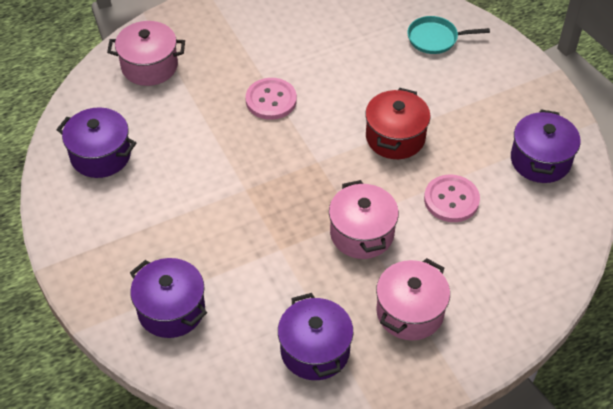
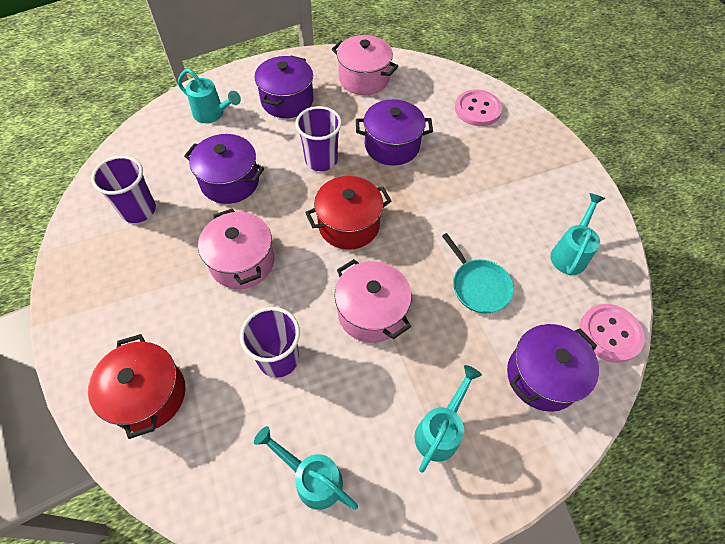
purple cup: 0 -> 3
red pot: 1 -> 2
turquoise watering can: 0 -> 4

